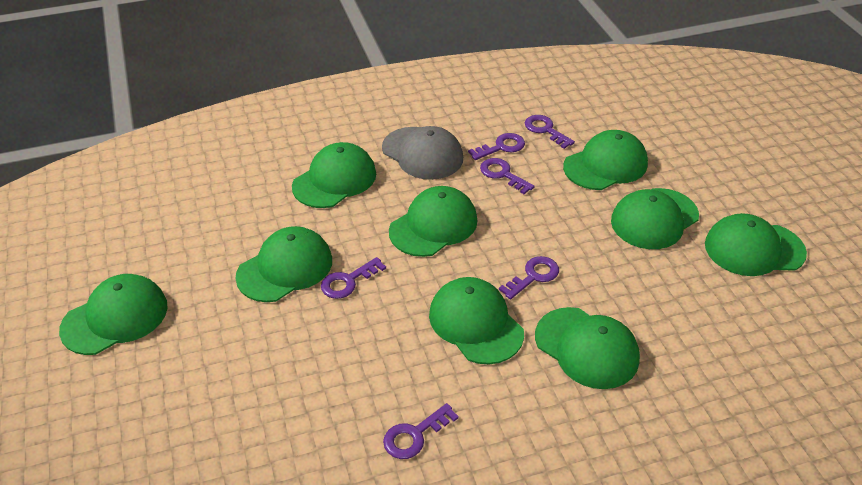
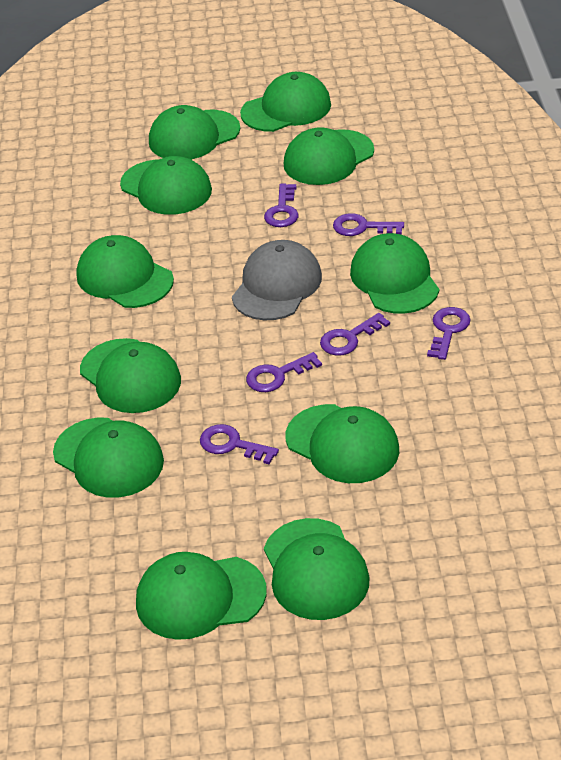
green cap: 9 -> 11

